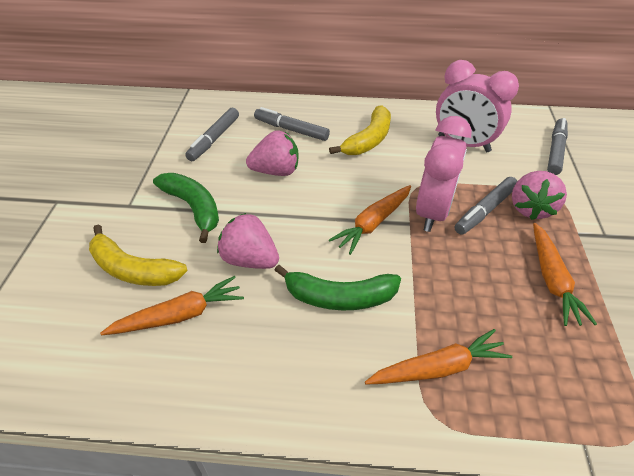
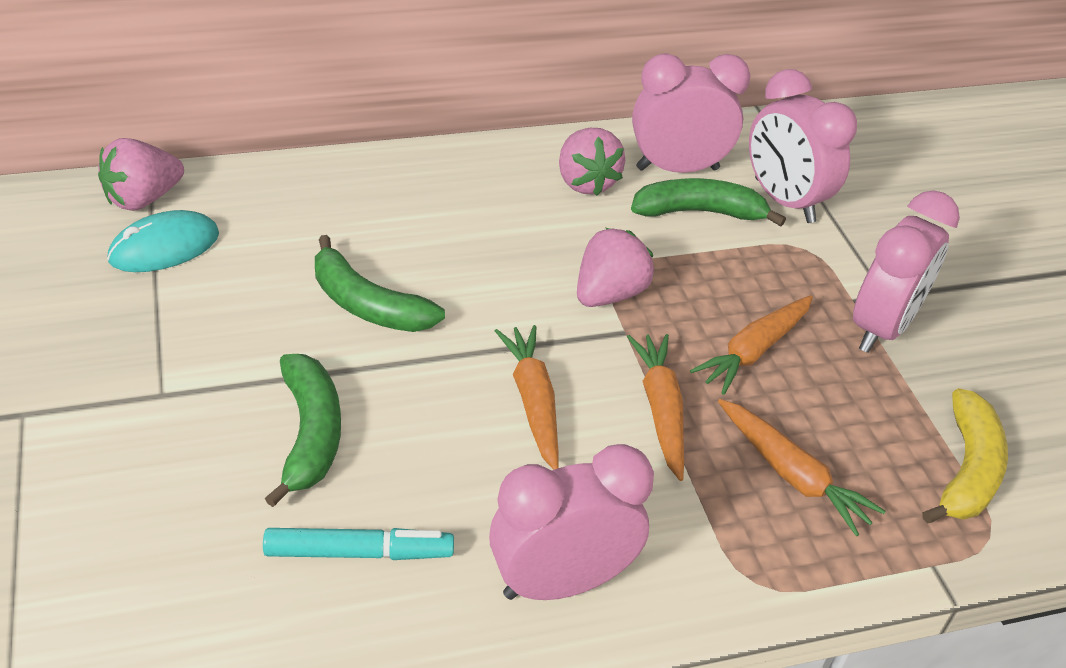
green banana: 2 -> 3
grey marker: 4 -> 0
pink clock: 2 -> 4
turquoise marker: 0 -> 1
turquoise mouse: 0 -> 1
yellow banana: 2 -> 1

